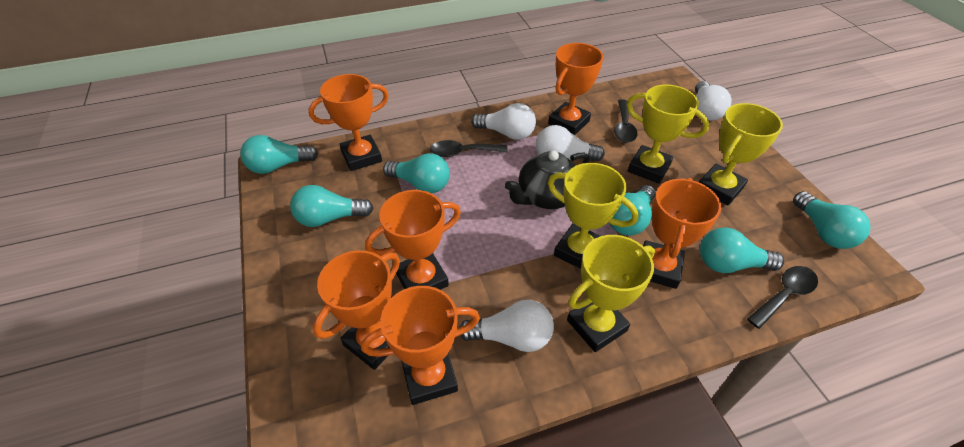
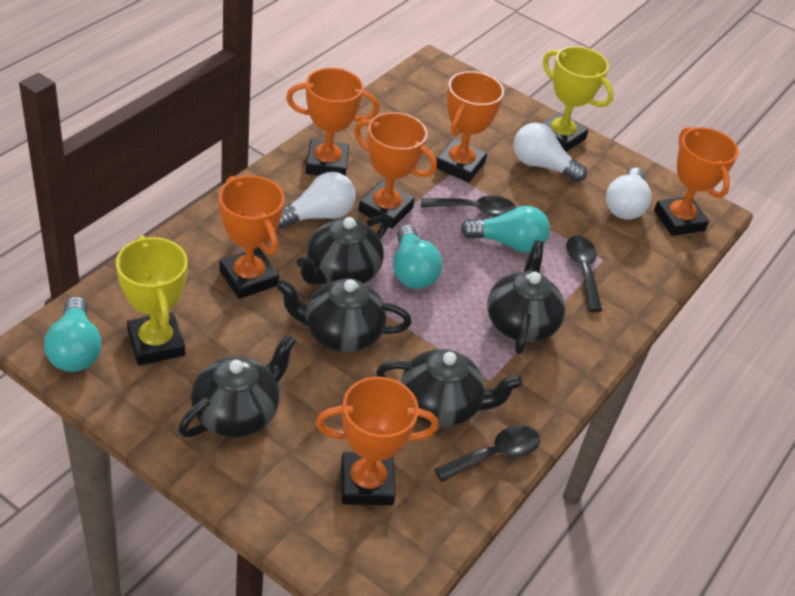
black teapot: 1 -> 5
turquoise light bulb: 6 -> 3
white light bulb: 4 -> 3
yellow trophy: 4 -> 2

